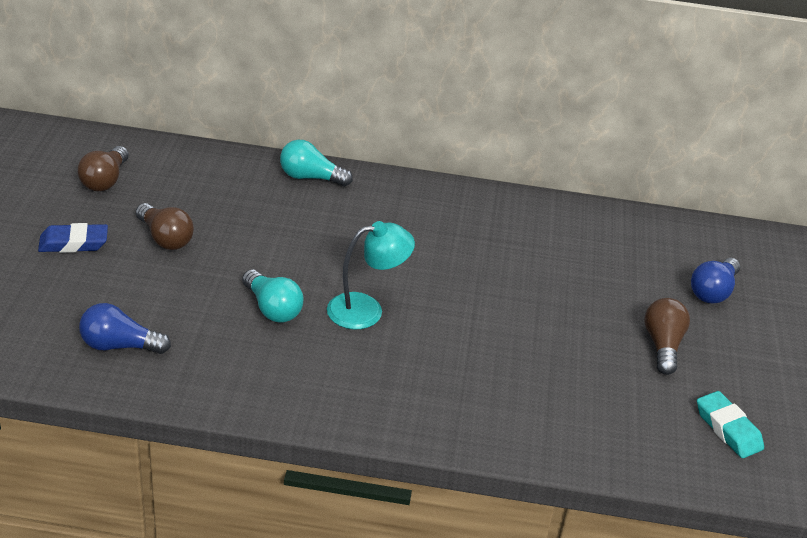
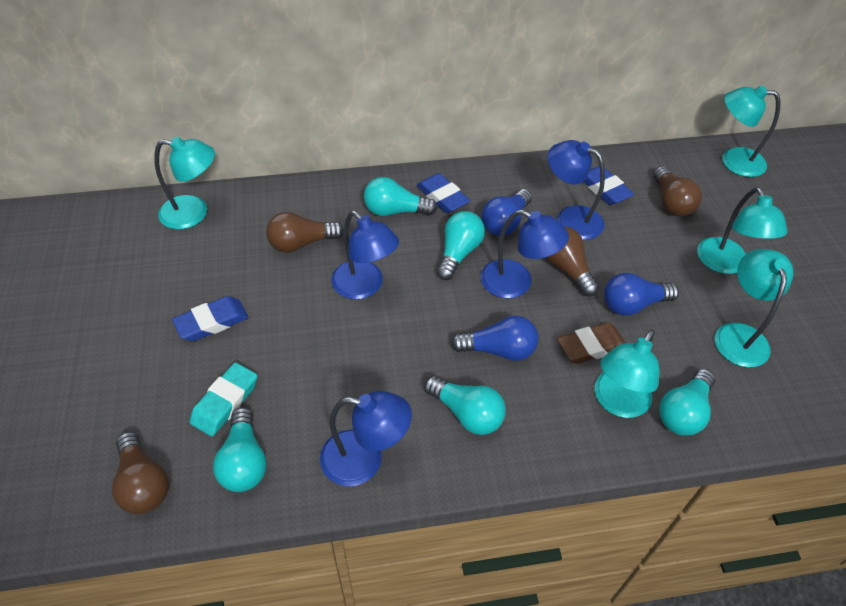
blue eraser: 1 -> 3
blue lamp: 0 -> 4
blue light bulb: 2 -> 3
brown eraser: 0 -> 1
brown light bulb: 3 -> 4
turquoise lamp: 1 -> 5
turquoise light bulb: 2 -> 5

